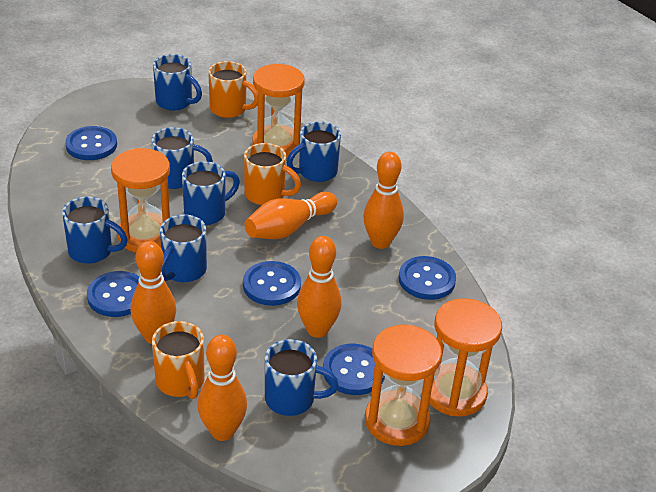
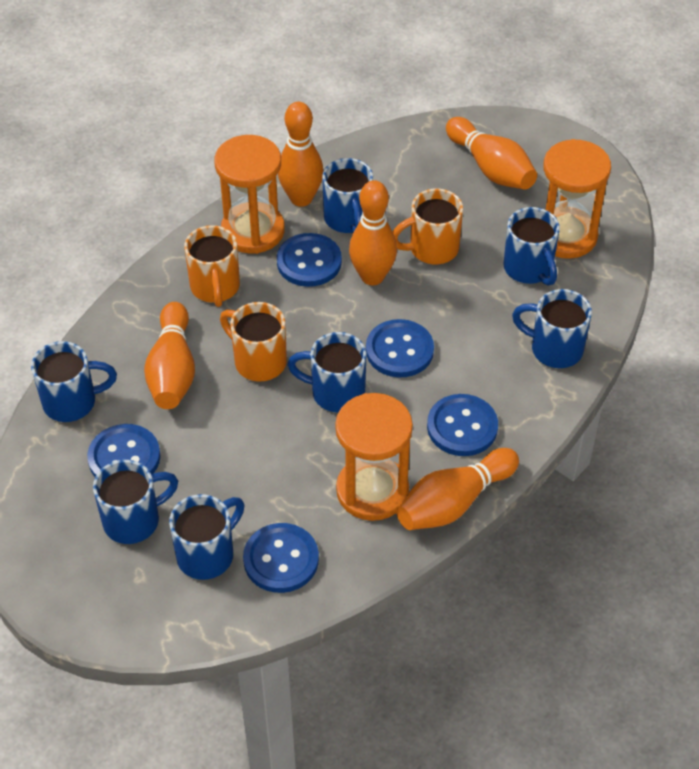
orange hourglass: 4 -> 3

